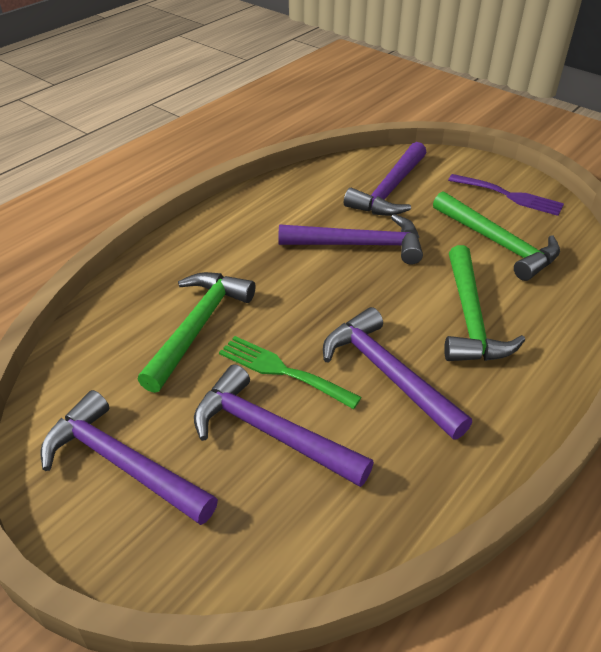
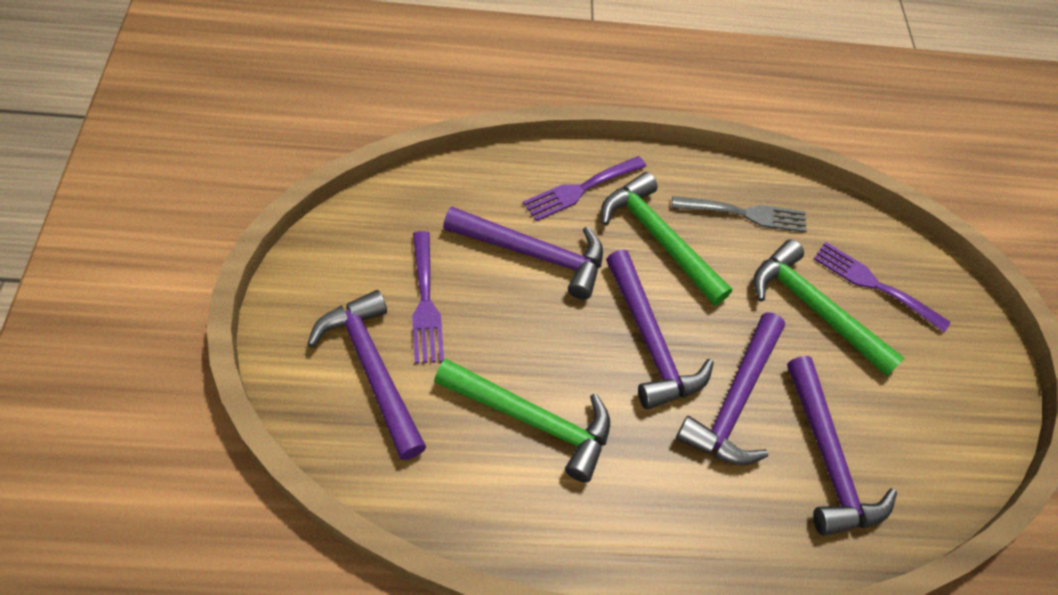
green fork: 1 -> 0
grey fork: 0 -> 1
purple fork: 1 -> 3

